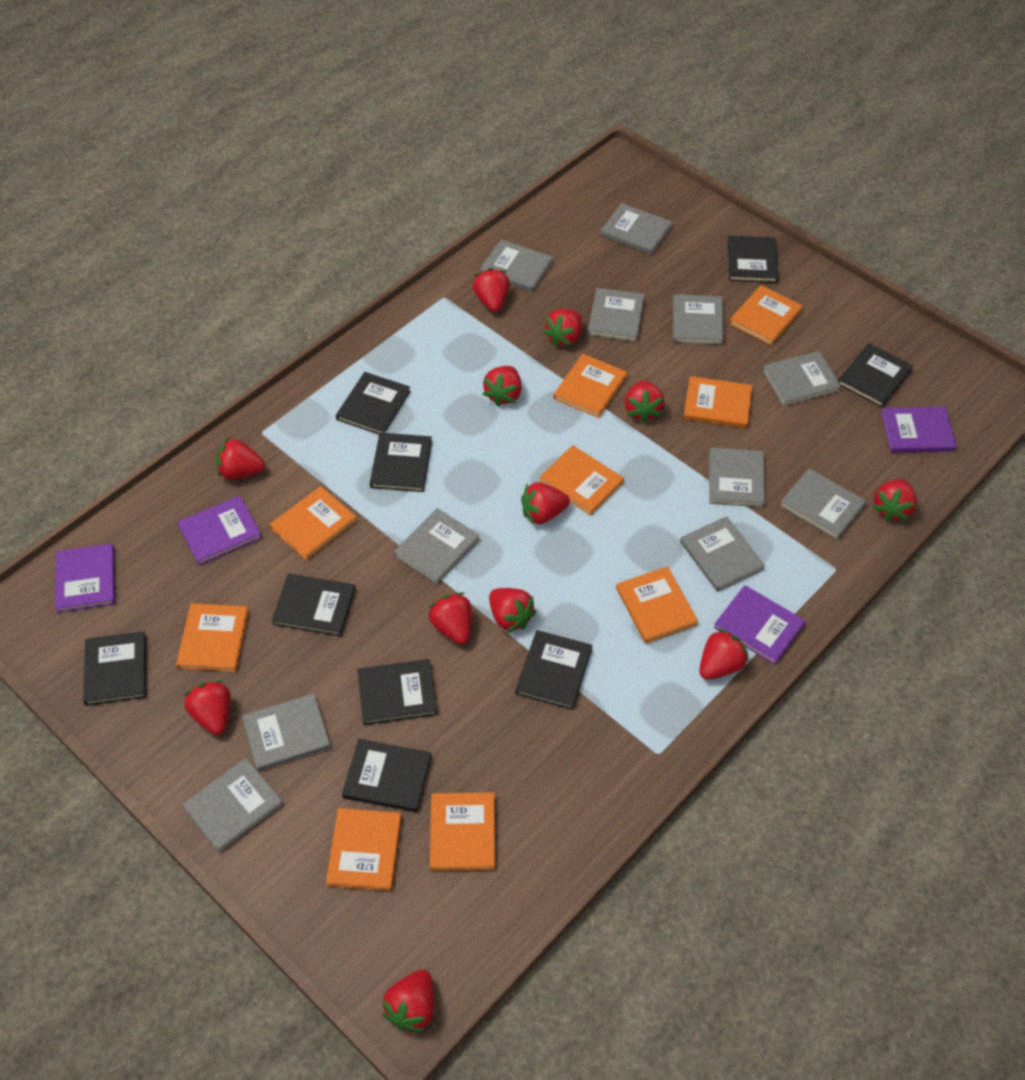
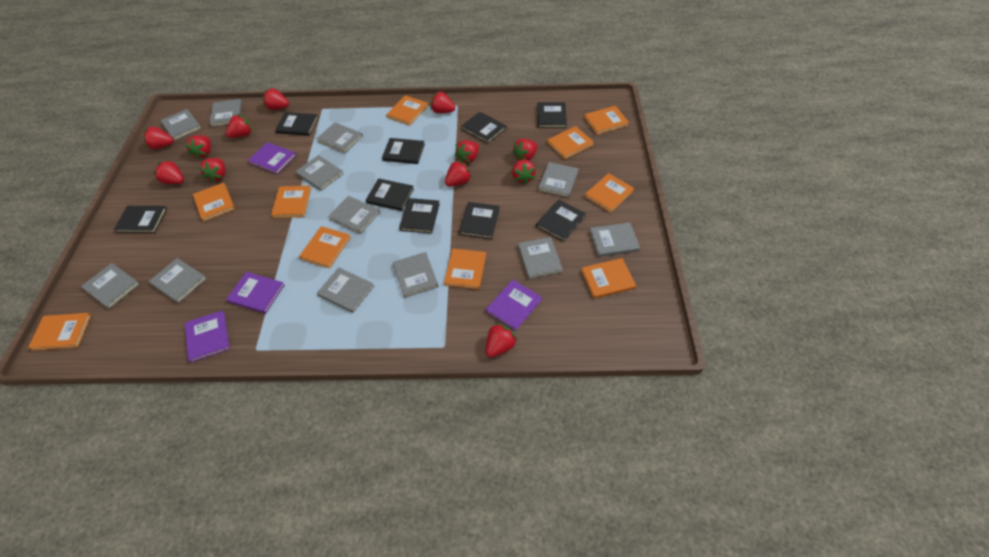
grey book: 11 -> 12
orange book: 9 -> 10

